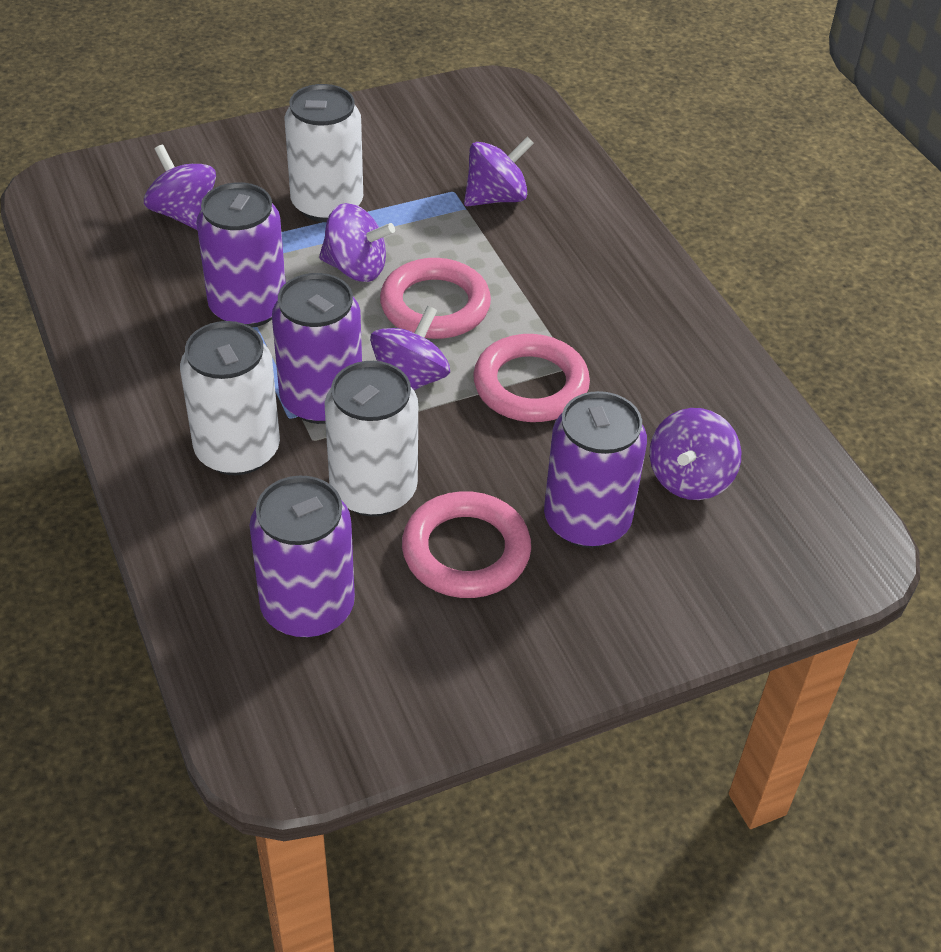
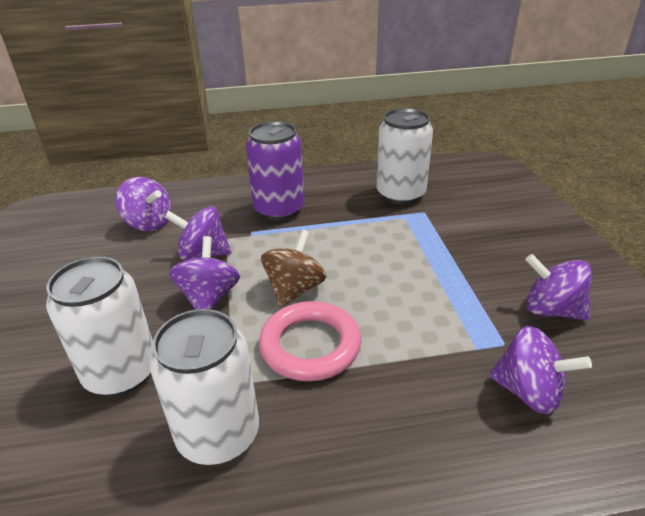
brown spinning top: 0 -> 1
pink ring: 3 -> 1
purple can: 4 -> 1

